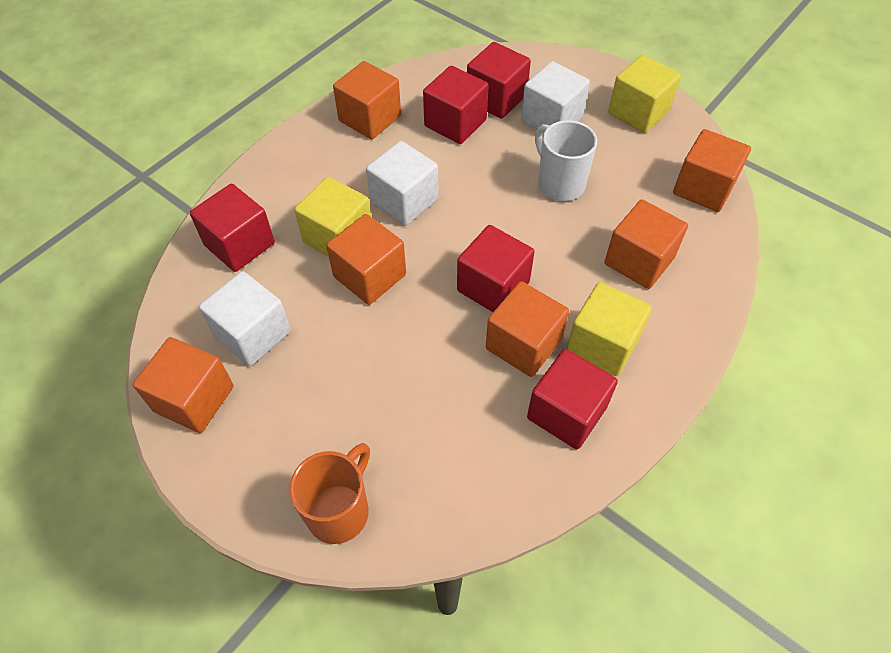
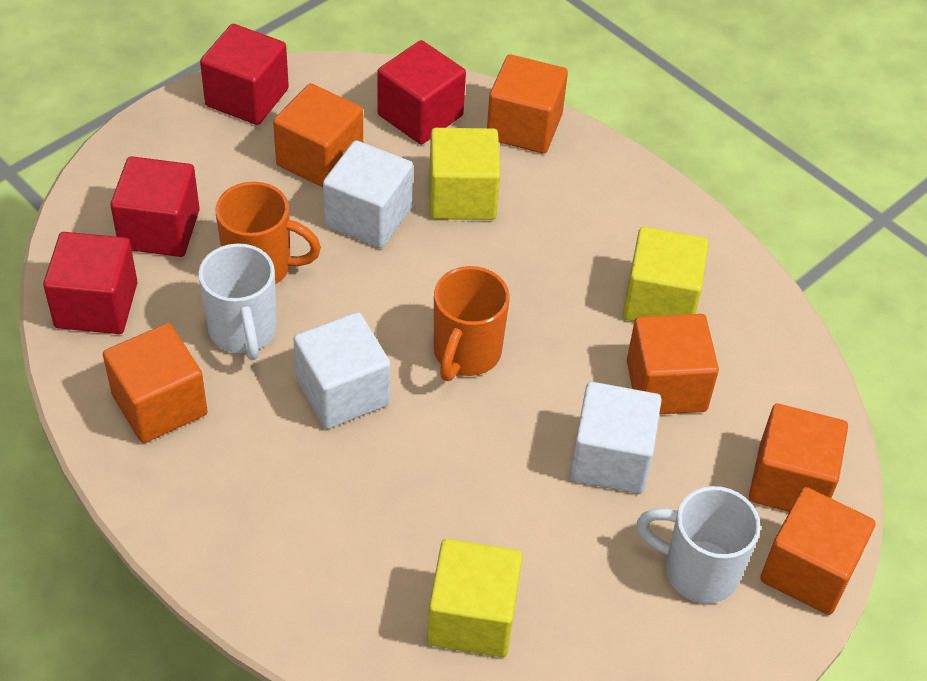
orange mug: 1 -> 2
red cube: 5 -> 4
white mug: 1 -> 2

